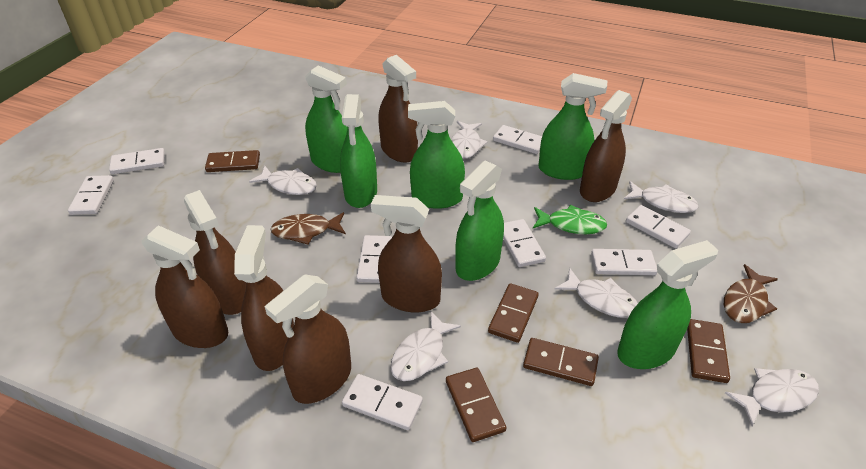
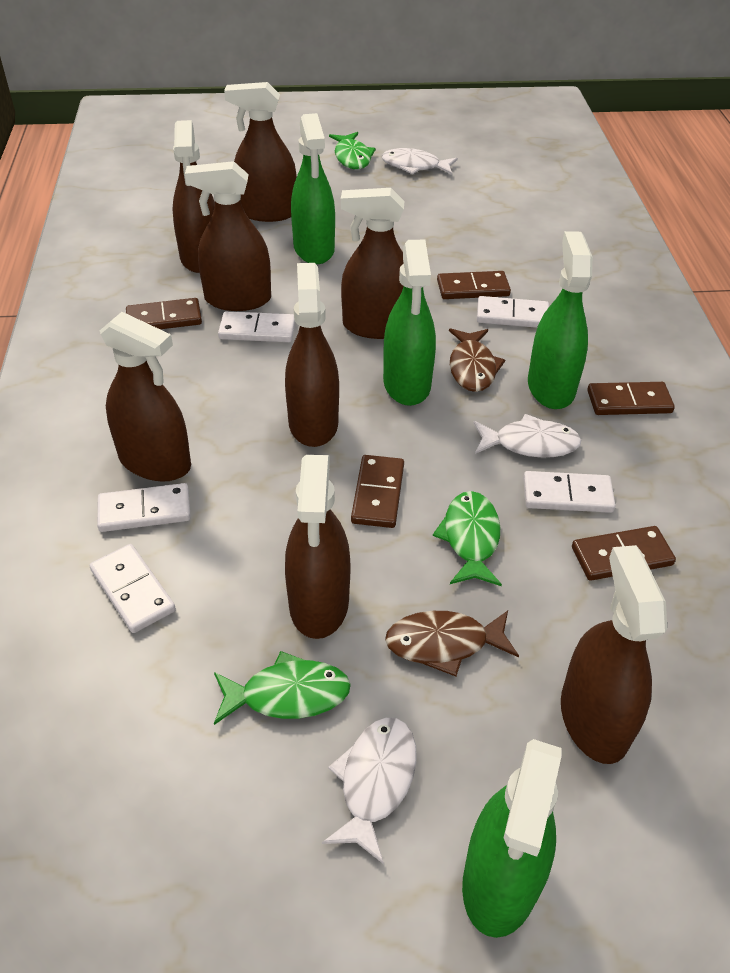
brown spray bottle: 7 -> 8
green fish: 1 -> 3
green spray bottle: 6 -> 4
white domino: 8 -> 5
white fish: 6 -> 3

